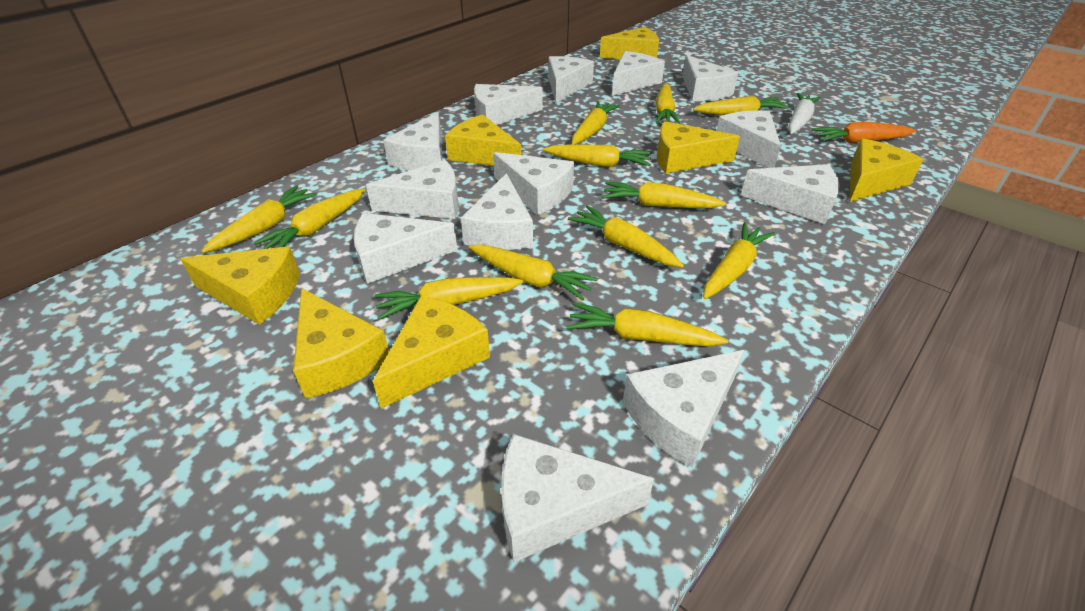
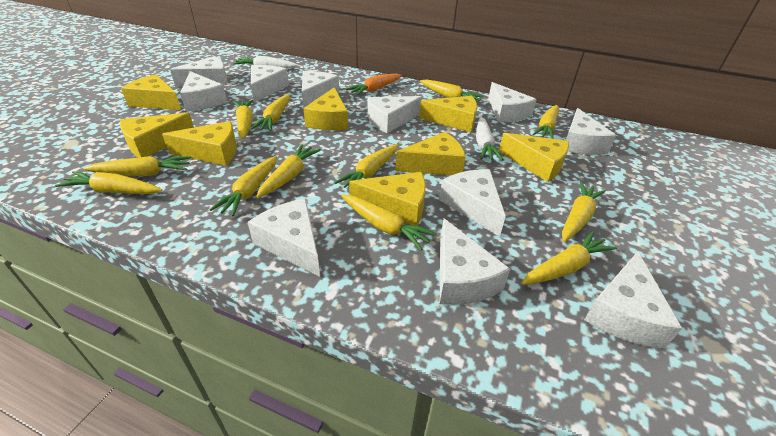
white carrot: 1 -> 2
white cheese: 13 -> 11
yellow cheese: 7 -> 8

